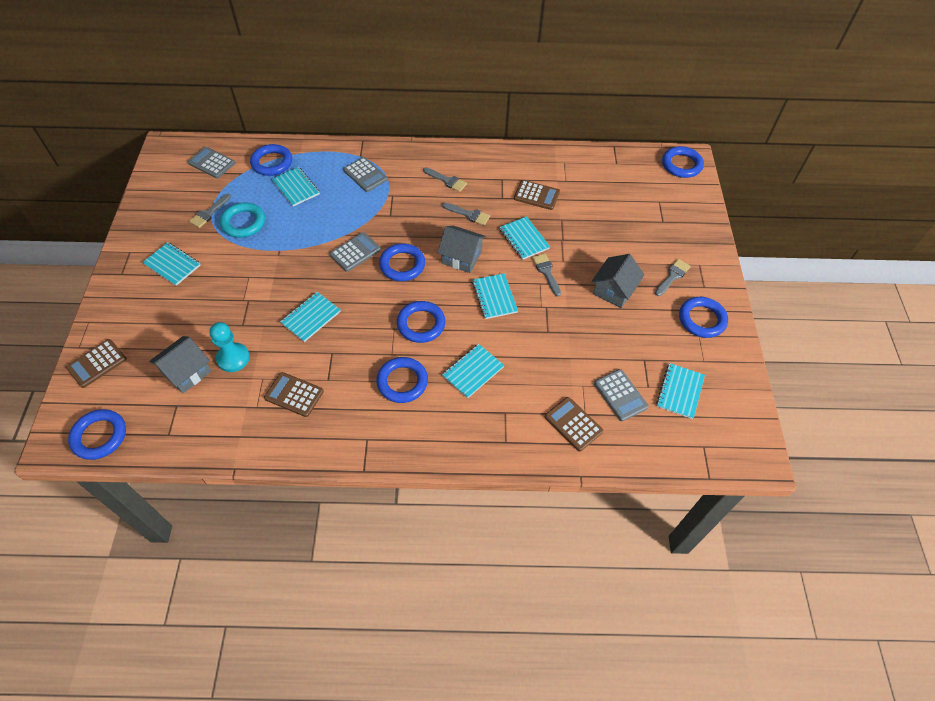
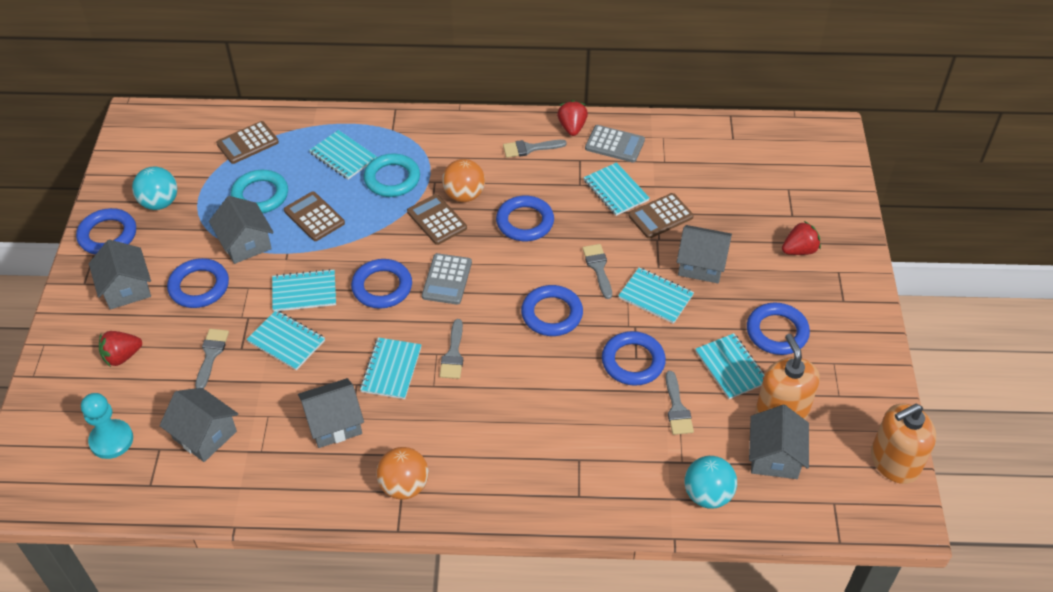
grey calculator: 4 -> 2
grey house: 3 -> 6
orange ball: 0 -> 2
orange soap dispenser: 0 -> 2
red strawberry: 0 -> 3
turquoise ball: 0 -> 2
turquoise ring: 1 -> 2

